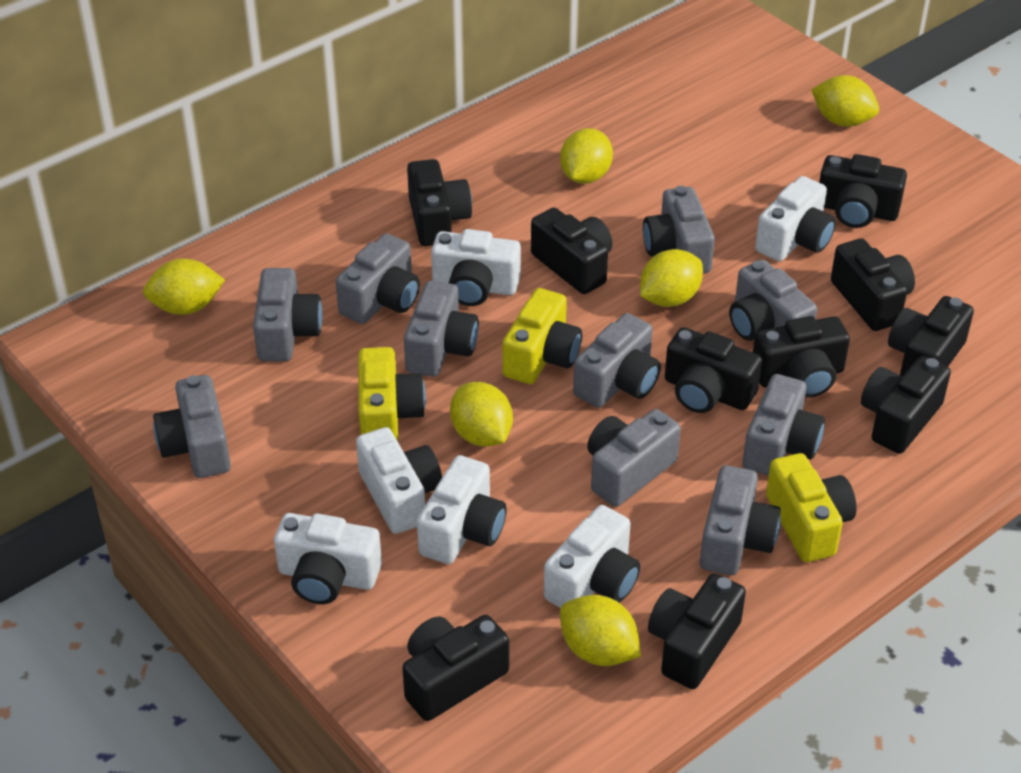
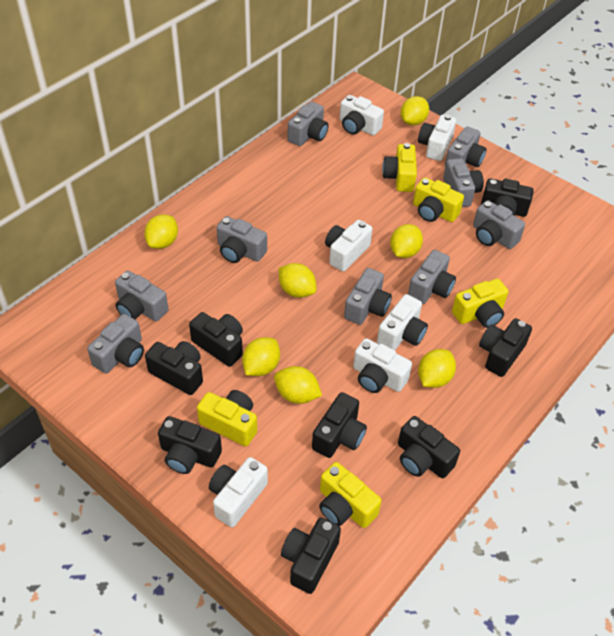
black camera: 10 -> 8
grey camera: 10 -> 9
yellow camera: 3 -> 5
yellow lemon: 6 -> 7

